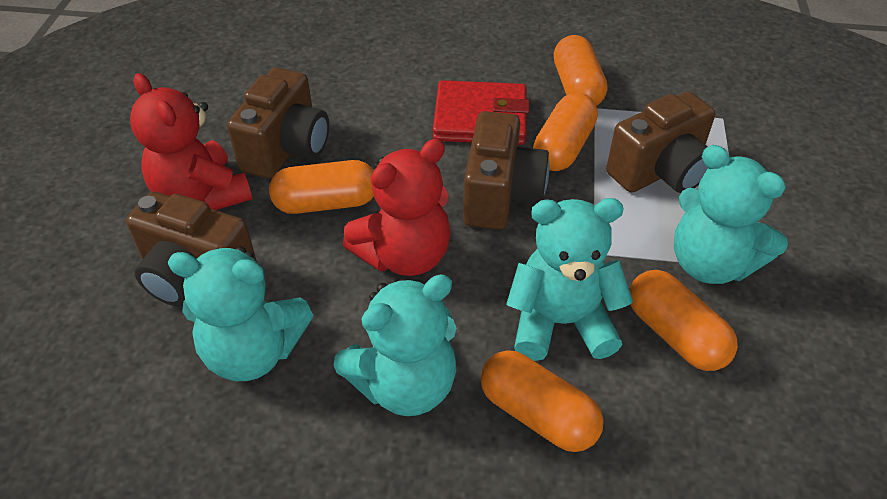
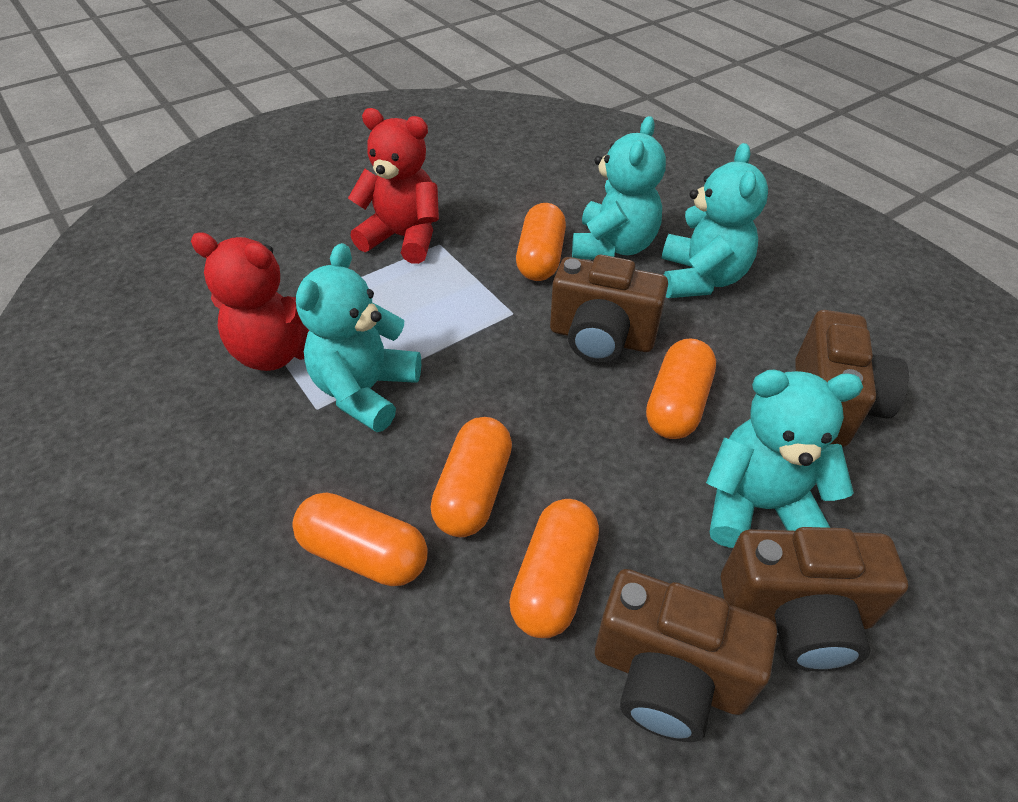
red wallet: 1 -> 0

